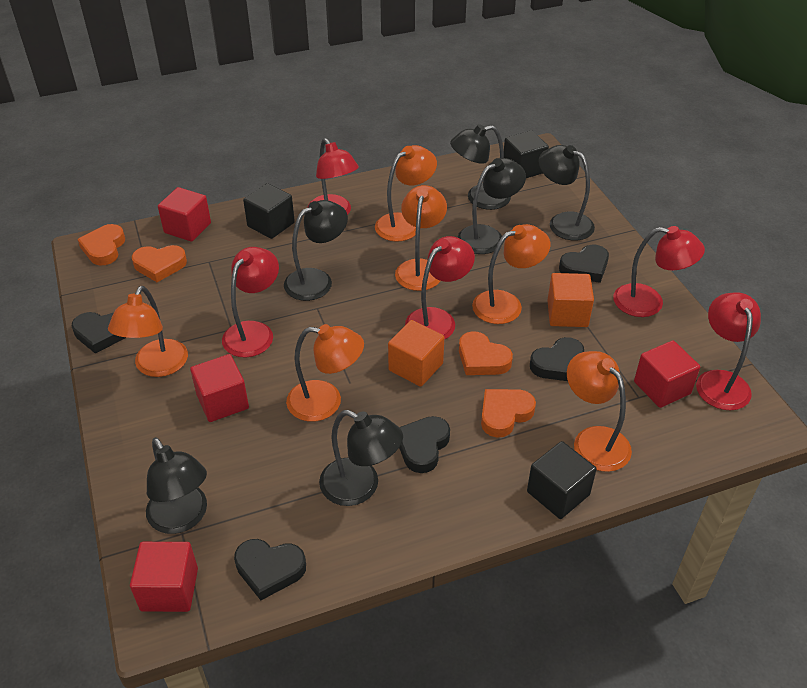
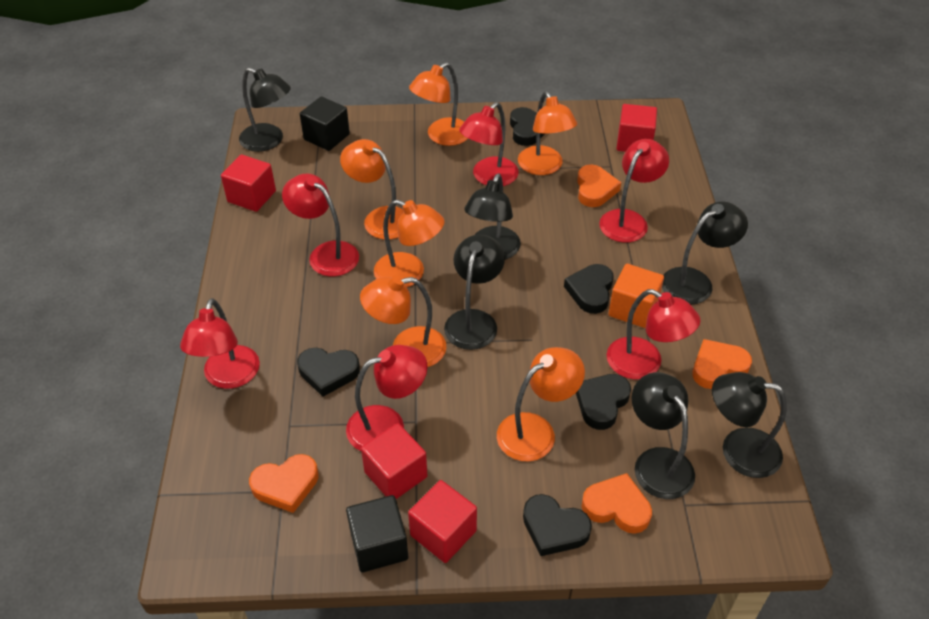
black cube: 3 -> 2
orange cube: 2 -> 1
red lamp: 5 -> 6

